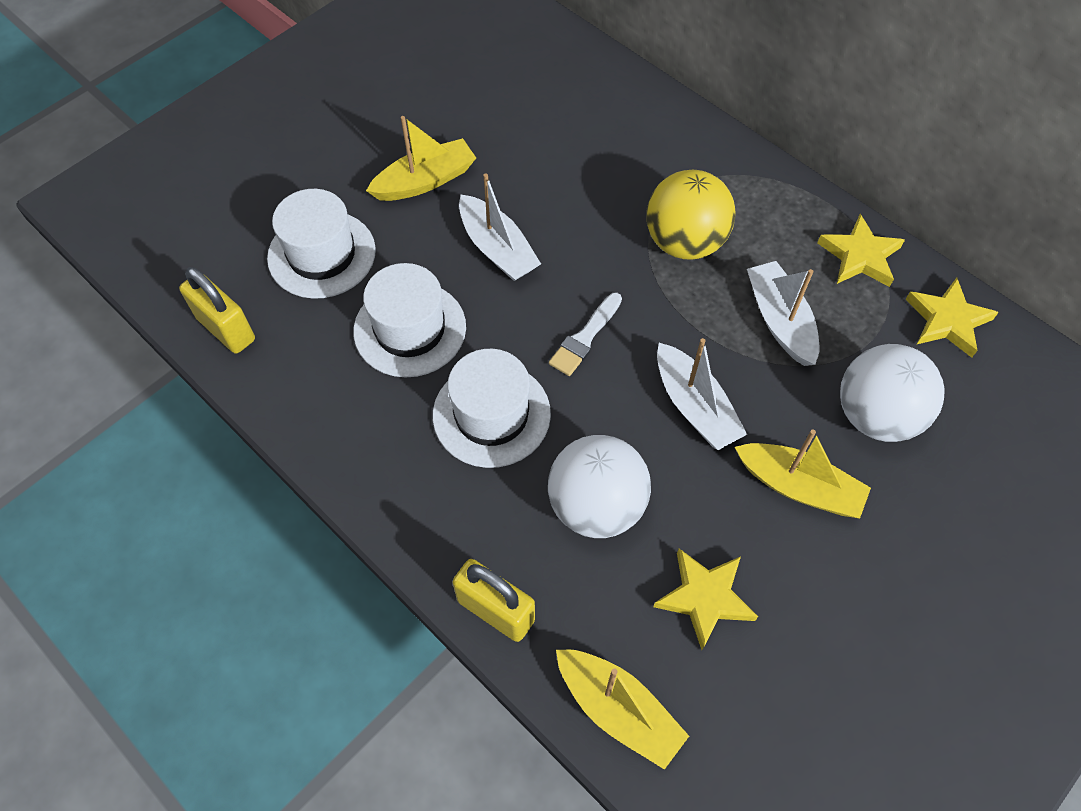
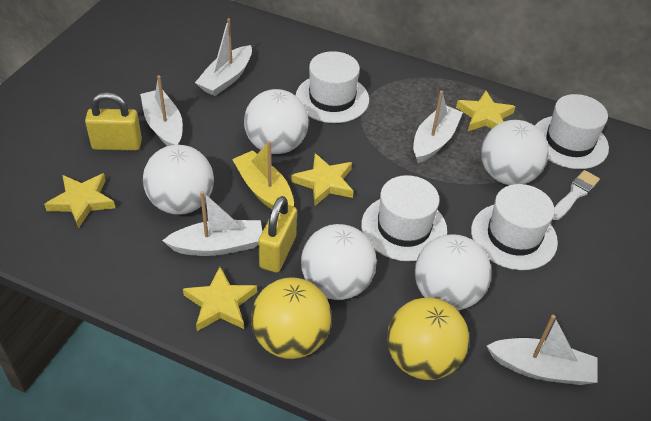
white ball: 2 -> 5
white boat: 3 -> 5
white hat: 3 -> 4
yellow ball: 1 -> 2
yellow boat: 3 -> 1
yellow star: 3 -> 4

